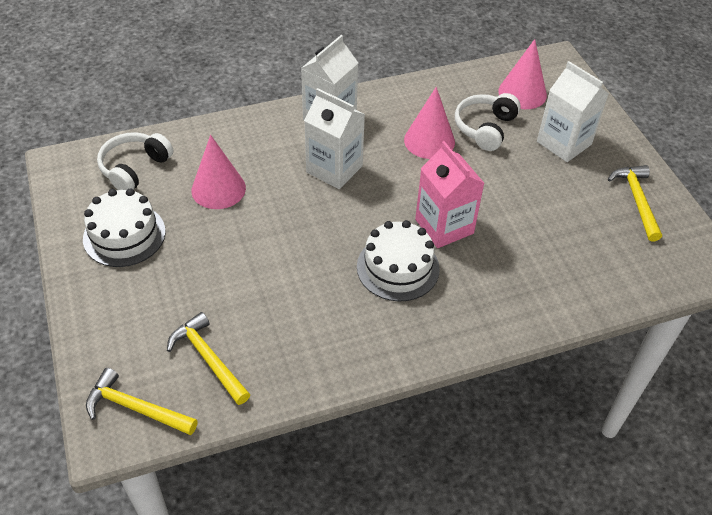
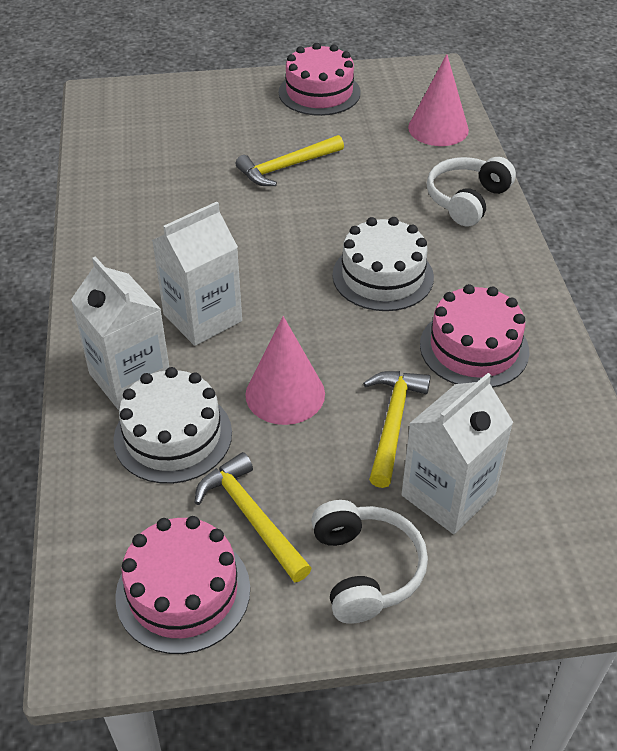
pink cake: 0 -> 3
pink carton: 1 -> 0
pink cone: 3 -> 2

